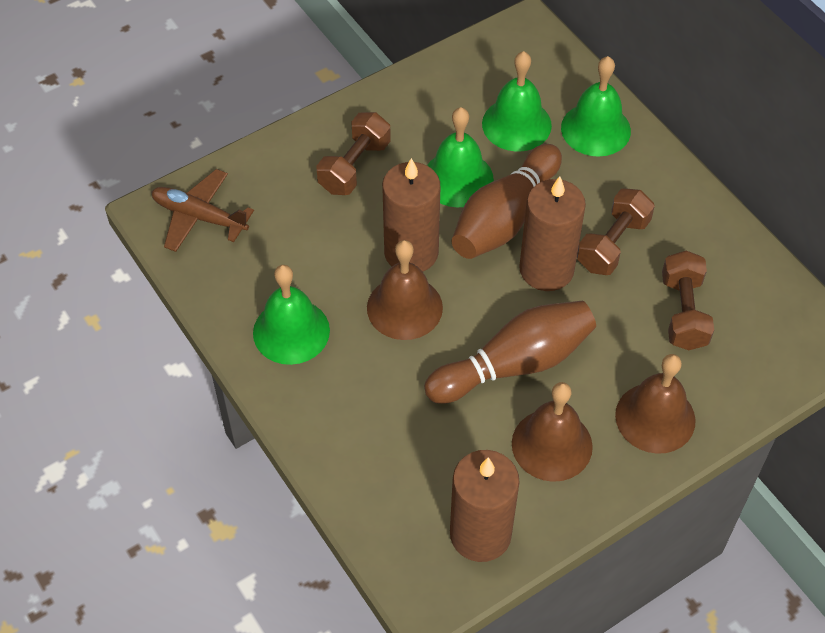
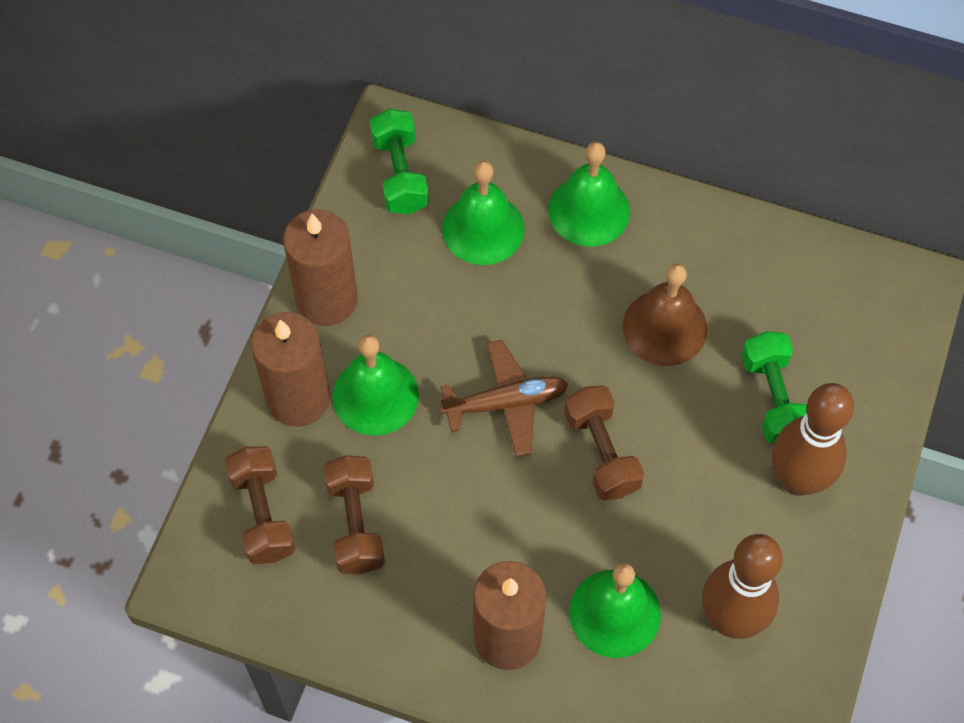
brown bell: 3 -> 1
green dumbbell: 0 -> 2

